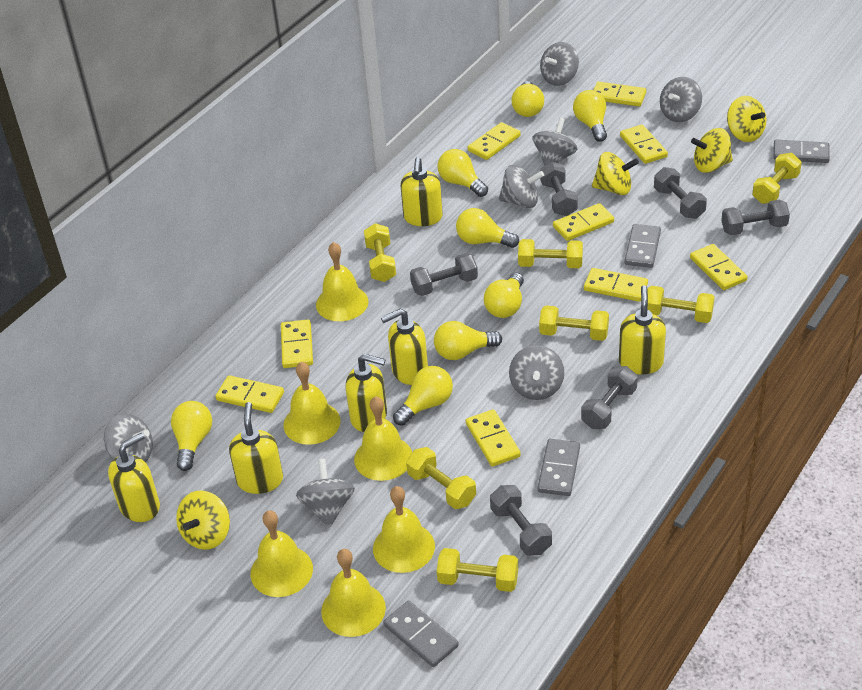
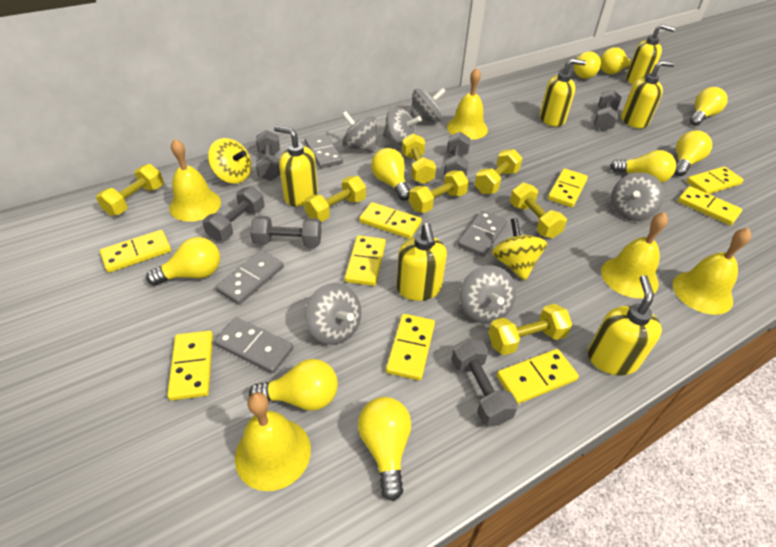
grey spinning top: 7 -> 6
yellow bell: 6 -> 5
yellow light bulb: 8 -> 9
yellow spinning top: 4 -> 2

